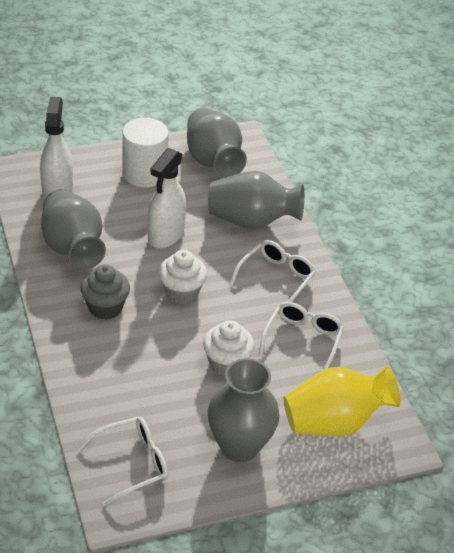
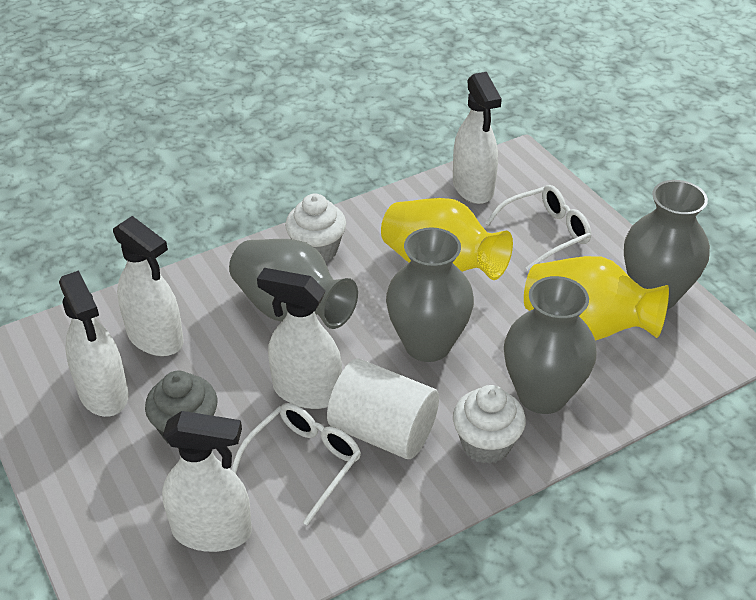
white glasses: 3 -> 2
white spray bottle: 2 -> 5
yellow vase: 1 -> 2

